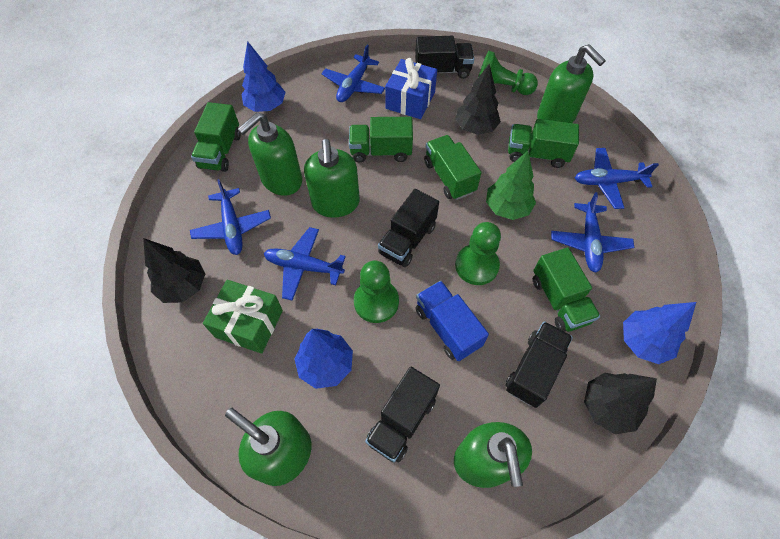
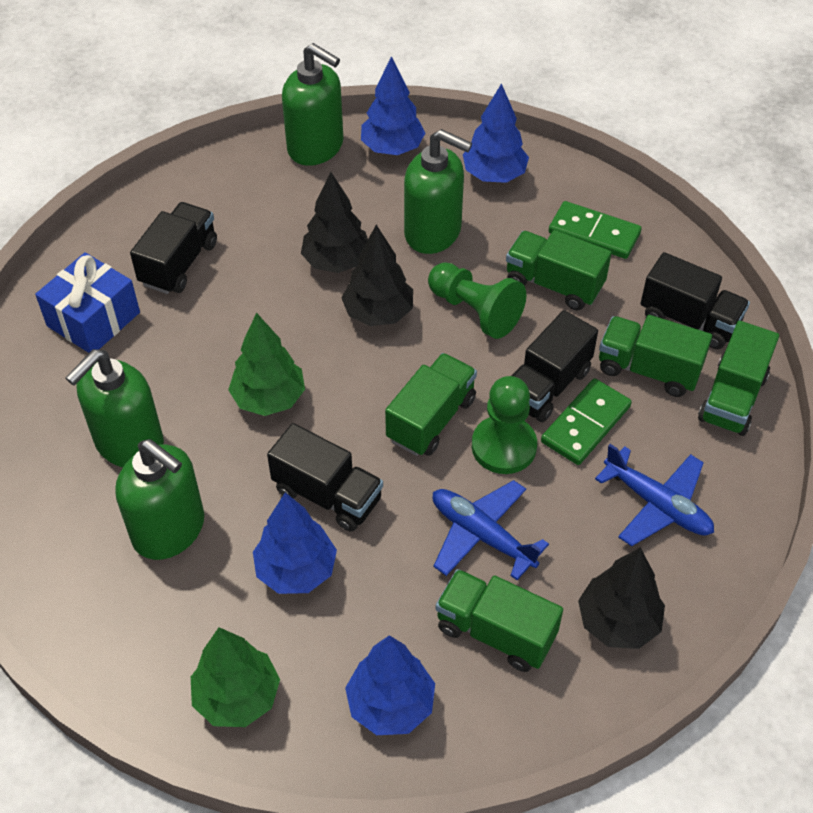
blue plane: 5 -> 2
blue tree: 3 -> 4
blue truck: 1 -> 0
green domino: 0 -> 2
green gift: 1 -> 0
green pawn: 3 -> 2
green soap dispenser: 5 -> 4
green tree: 1 -> 2

